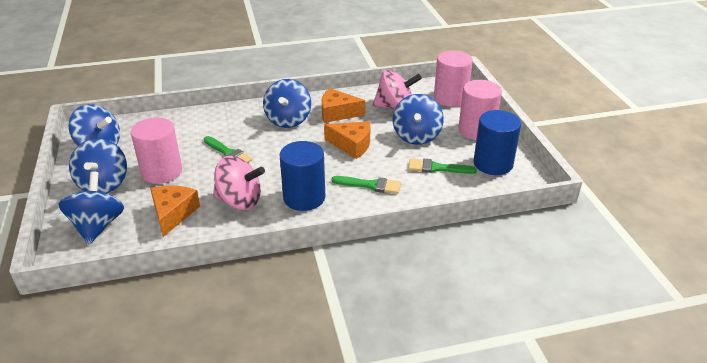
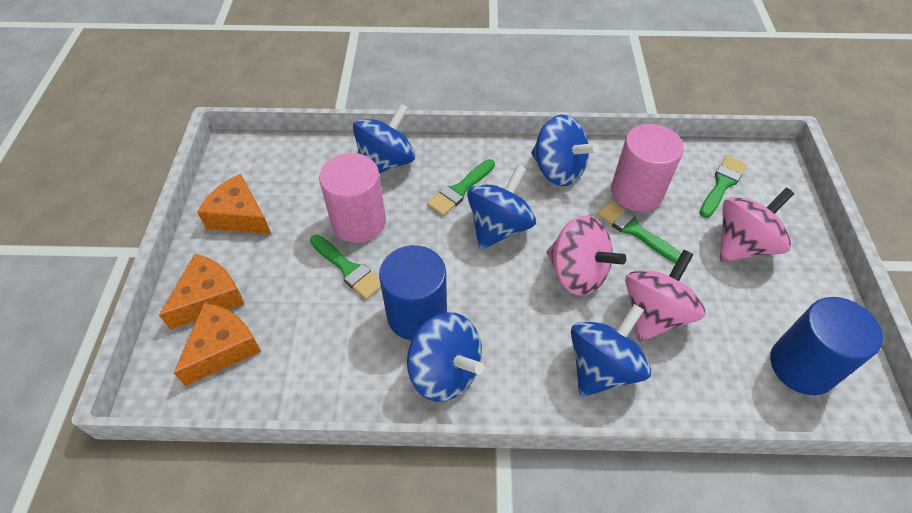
green brush: 3 -> 4
pink cylinder: 3 -> 2
pink spinning top: 2 -> 3

